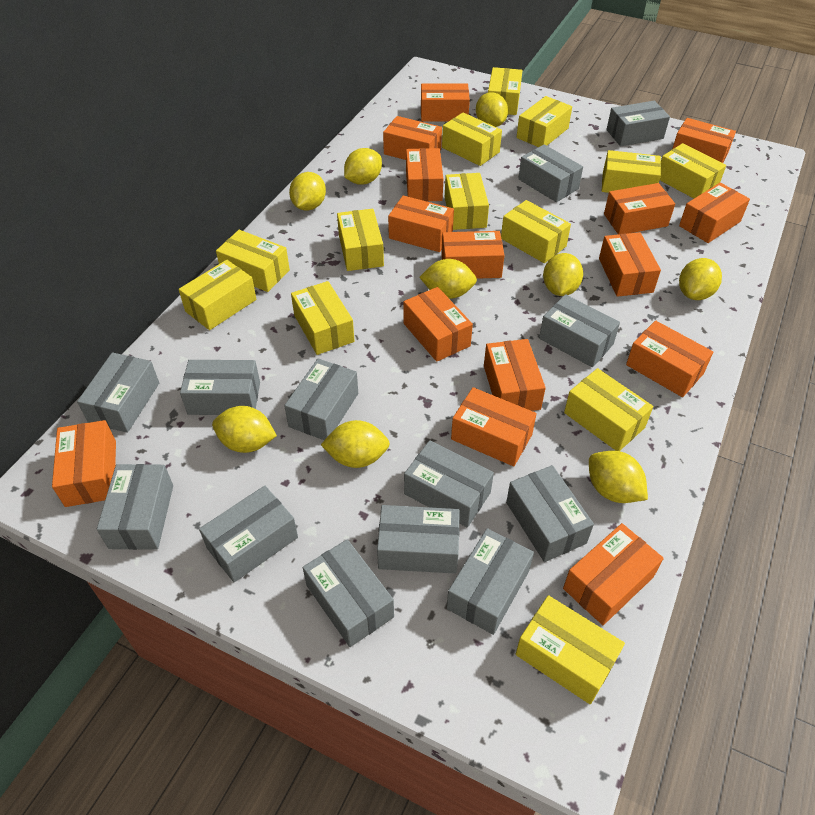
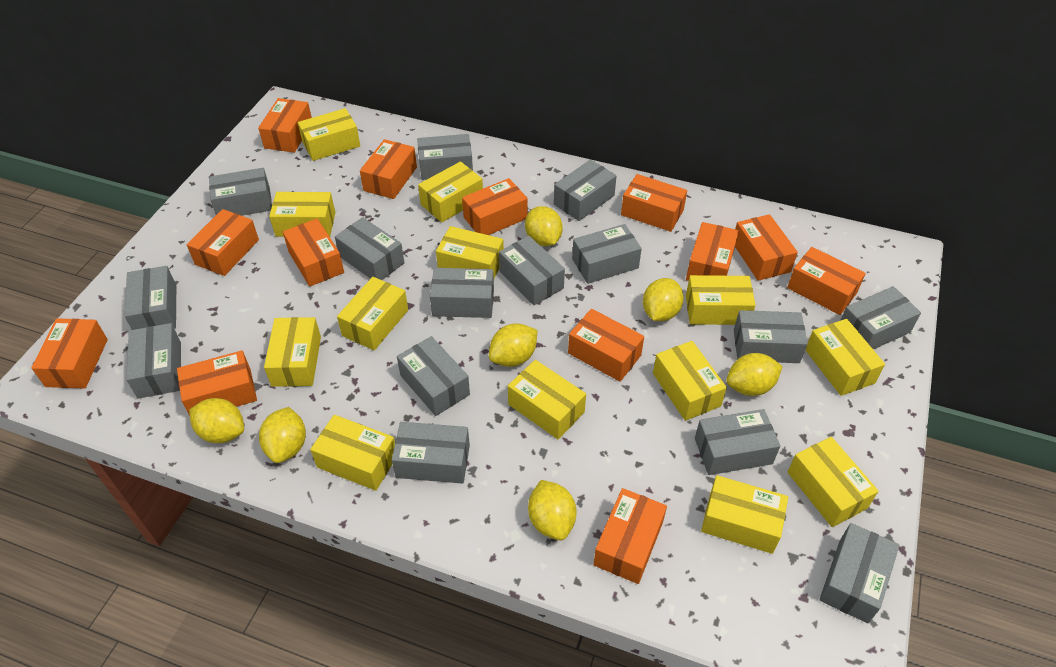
grey box: 13 -> 15
orange box: 15 -> 13
yellow lemon: 9 -> 7

